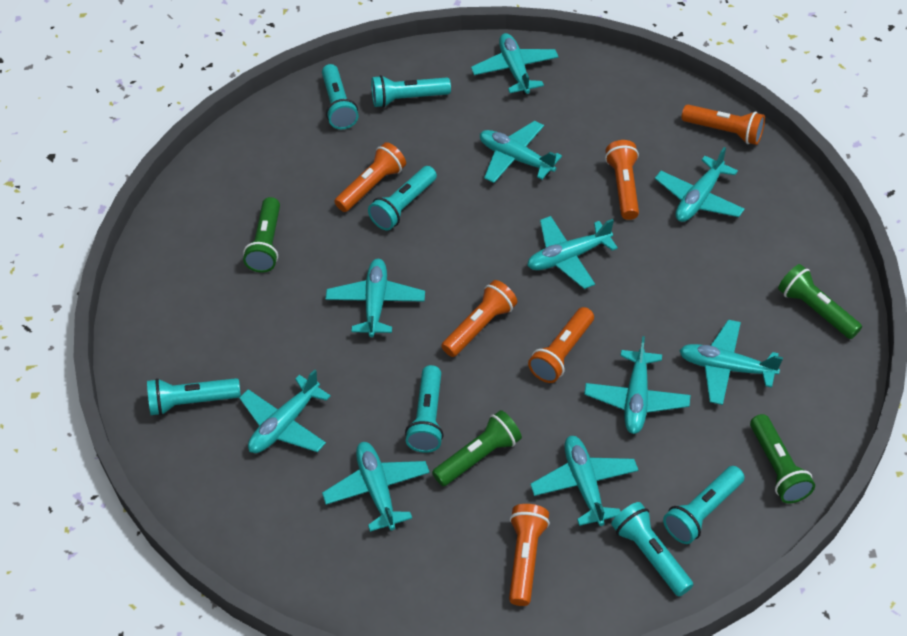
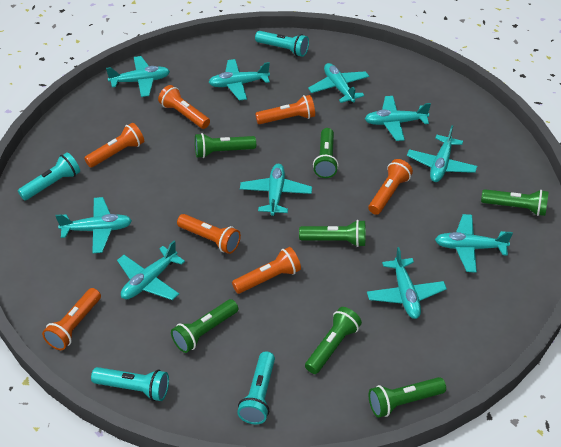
green flashlight: 4 -> 7
orange flashlight: 6 -> 7
turquoise flashlight: 7 -> 4

